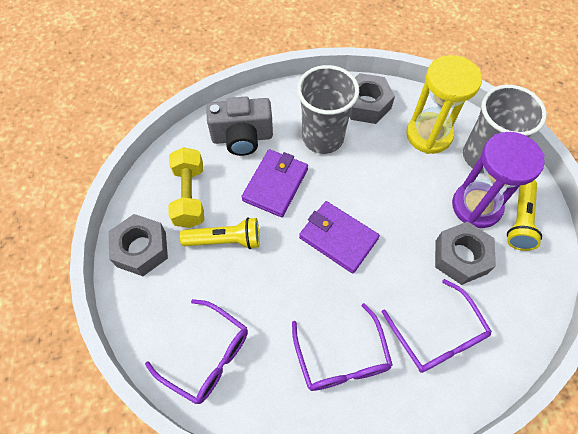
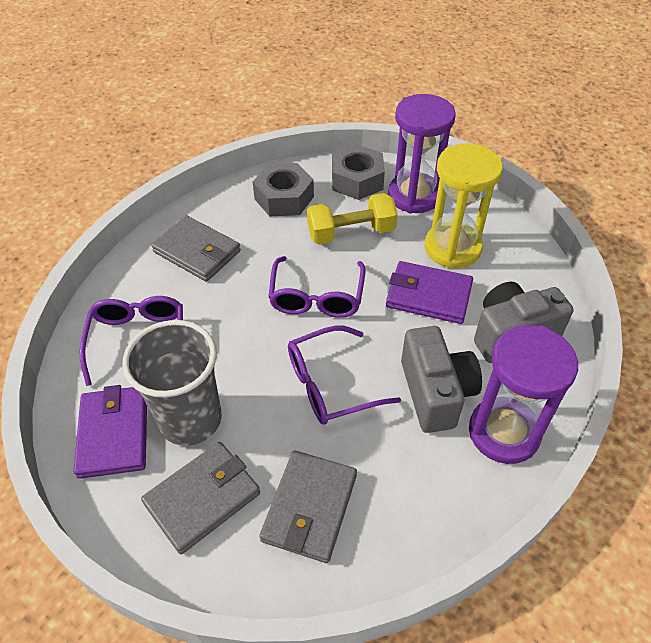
grey camera: 1 -> 2
grey cup: 2 -> 1
grey nut: 3 -> 2
grey wallet: 0 -> 3
purple hourglass: 1 -> 2
yellow flashlight: 2 -> 0

